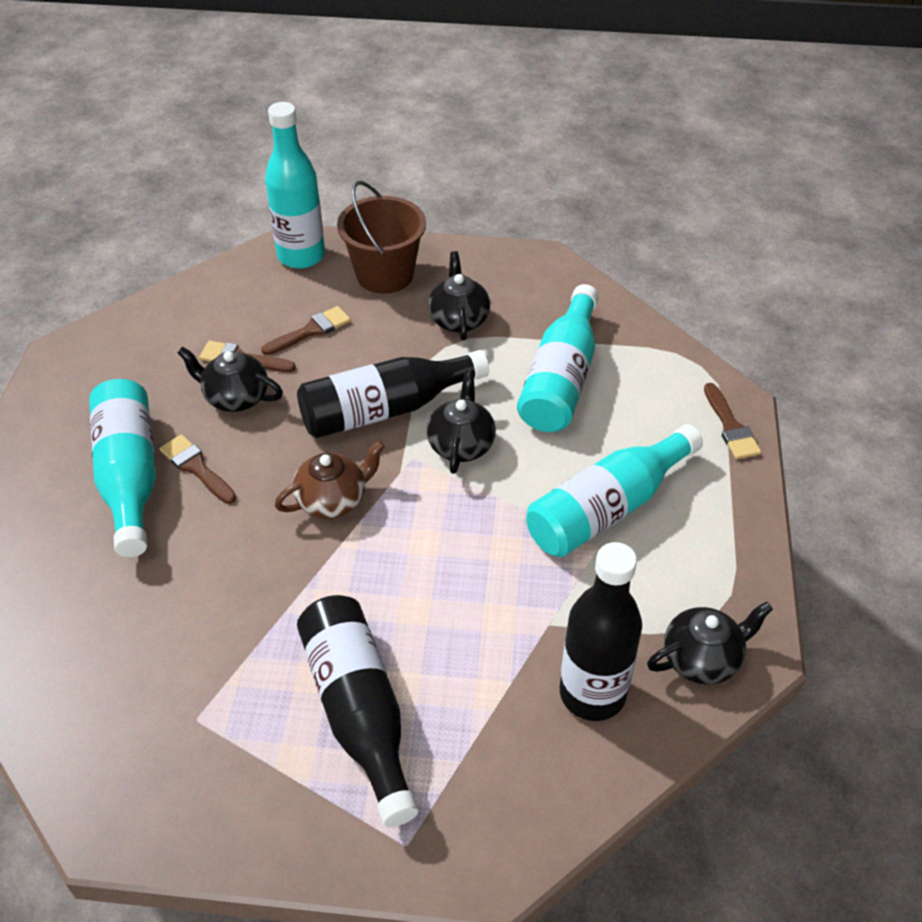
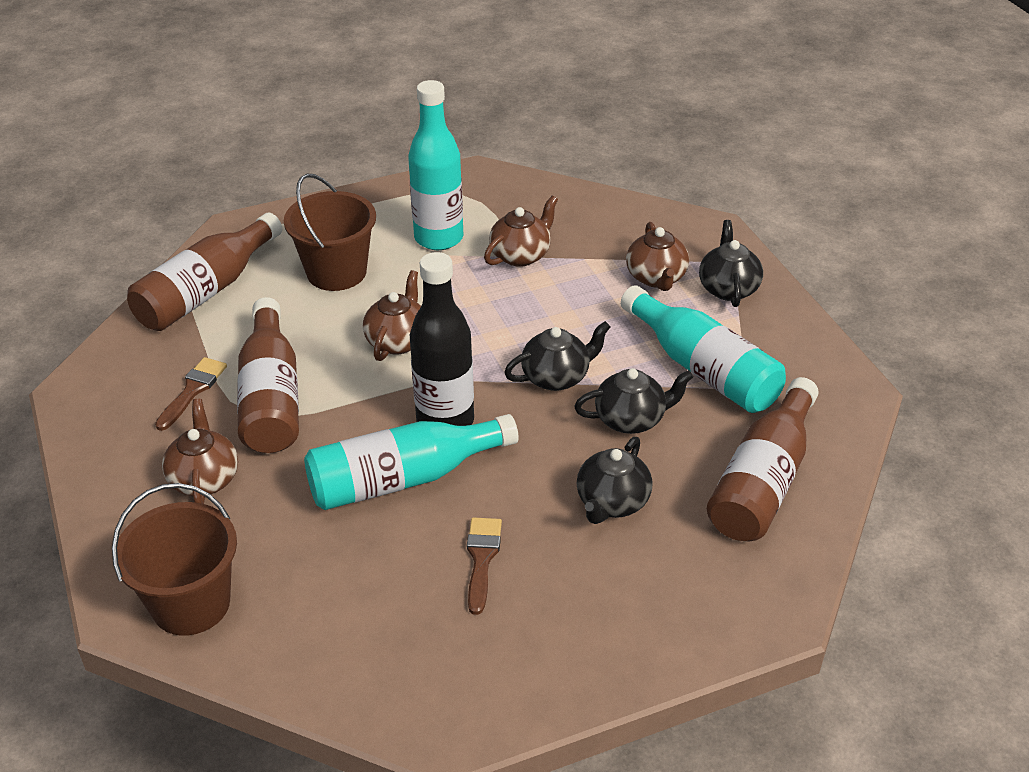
black bottle: 3 -> 1
brown bottle: 0 -> 3
brown brush: 4 -> 2
brown bucket: 1 -> 2
brown teapot: 1 -> 4
turquoise bottle: 4 -> 3

